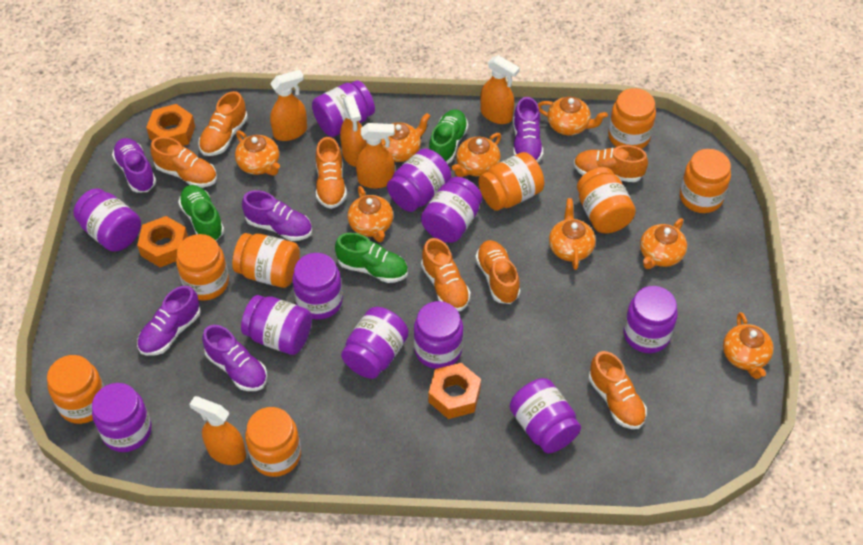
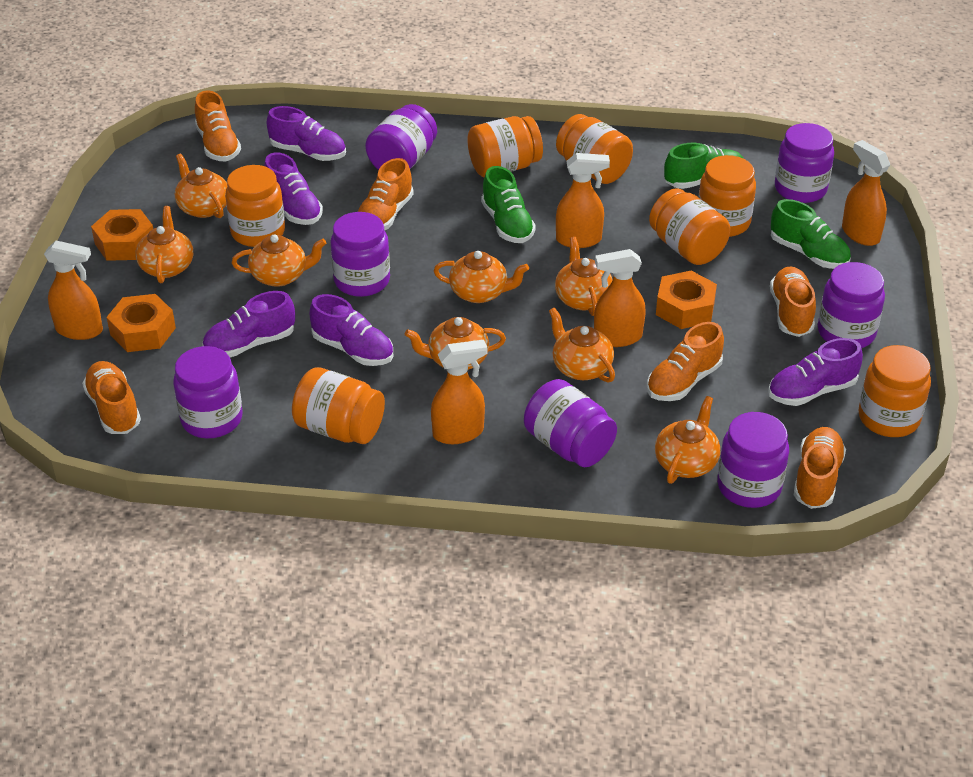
orange jar: 8 -> 7
orange shoe: 7 -> 6
purple jar: 11 -> 7

